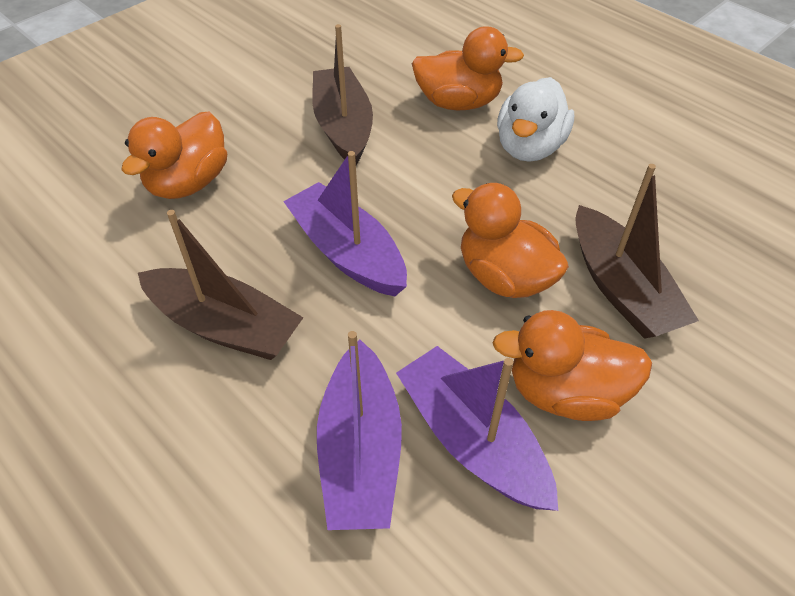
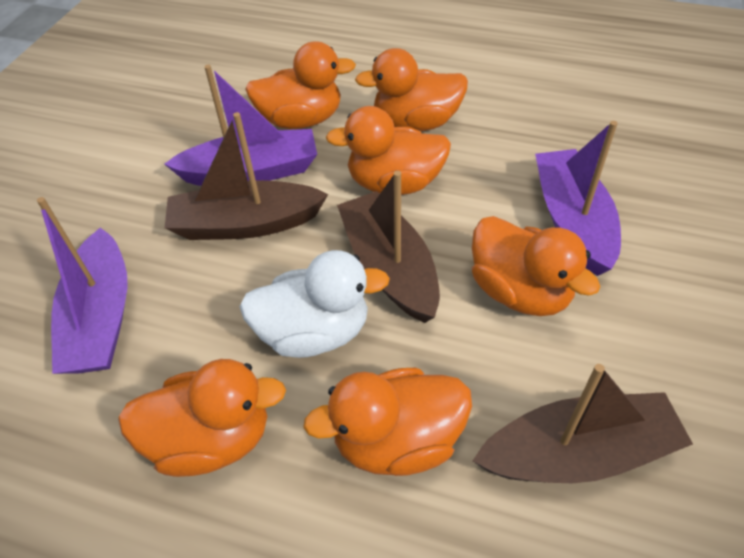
orange duck: 4 -> 6

